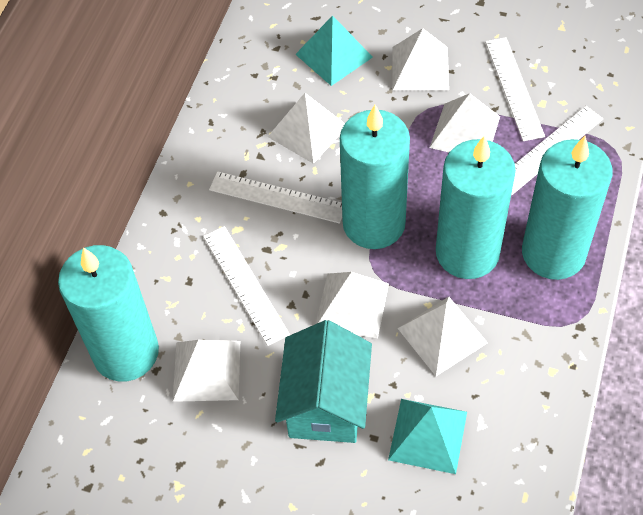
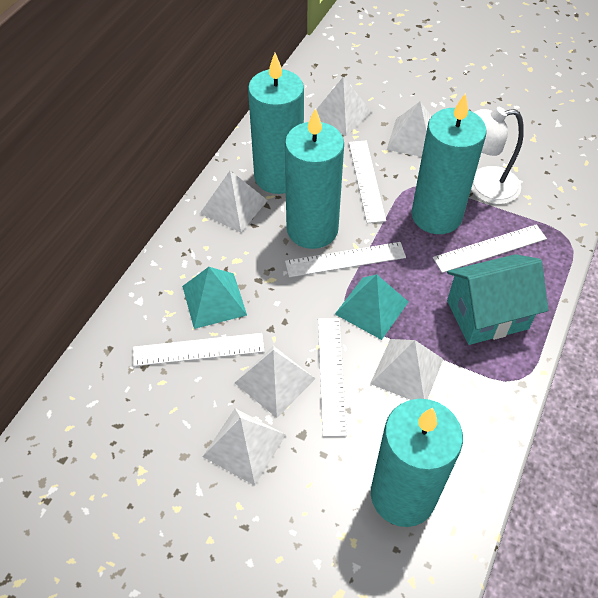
white lamp: 0 -> 1
white ruler: 4 -> 5

